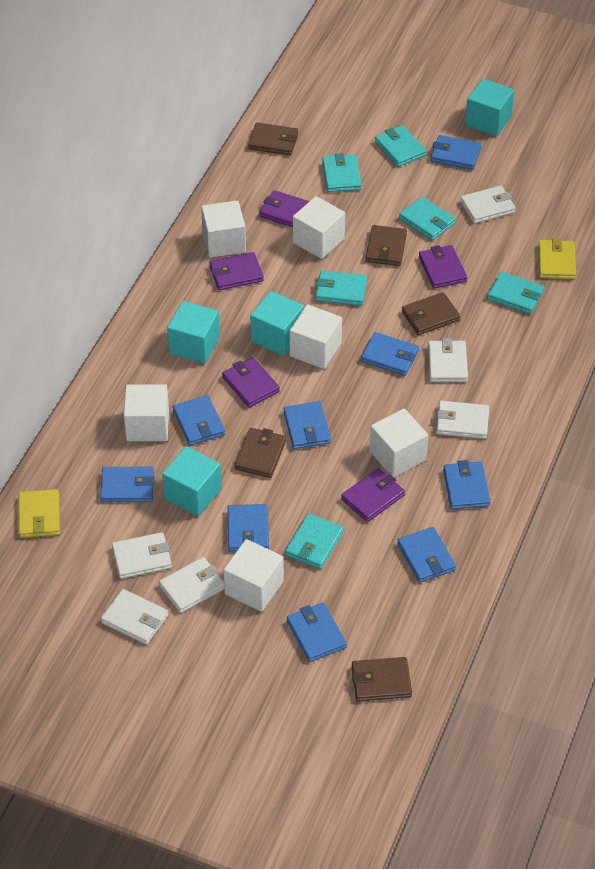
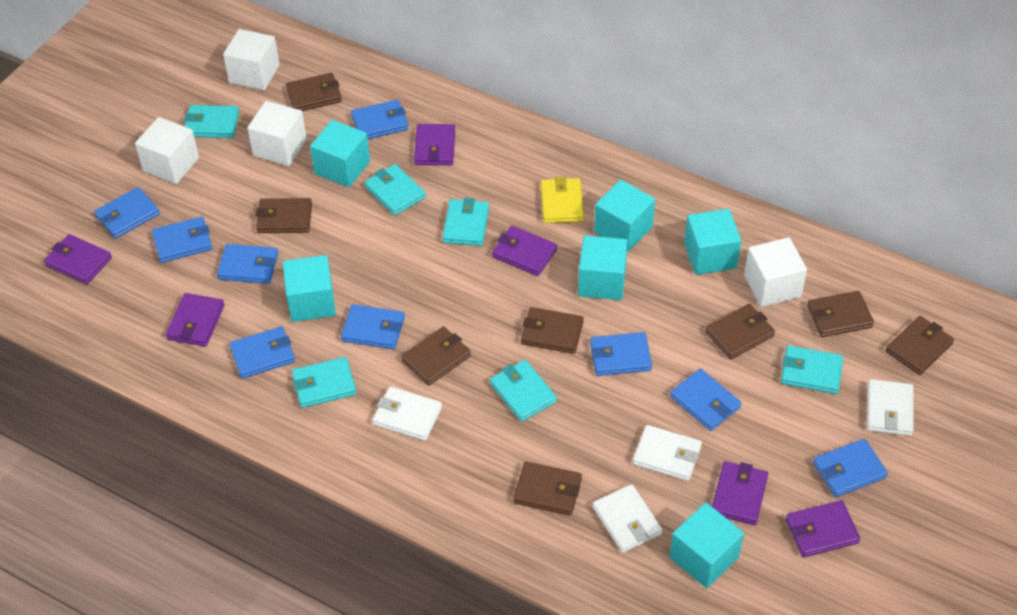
brown wallet: 5 -> 8
purple wallet: 5 -> 6
turquoise cube: 4 -> 6
white cube: 6 -> 4
white wallet: 6 -> 4
yellow wallet: 2 -> 1

